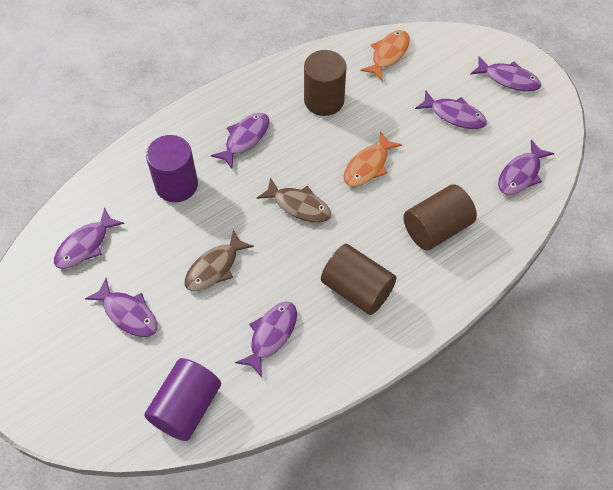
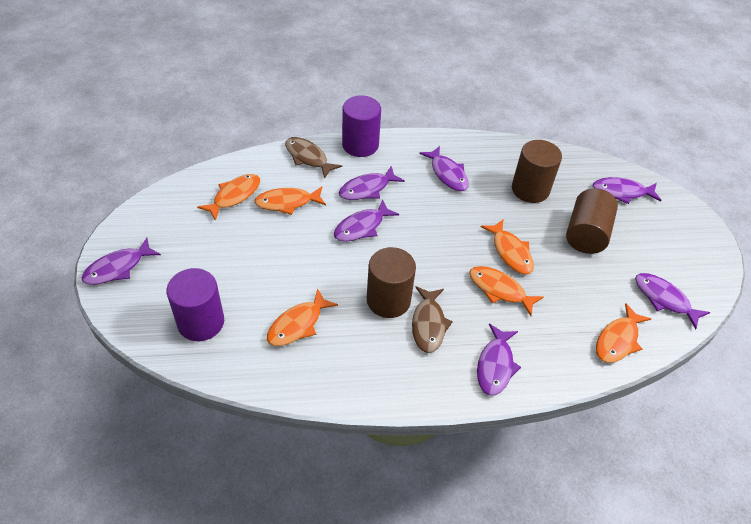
orange fish: 2 -> 6

